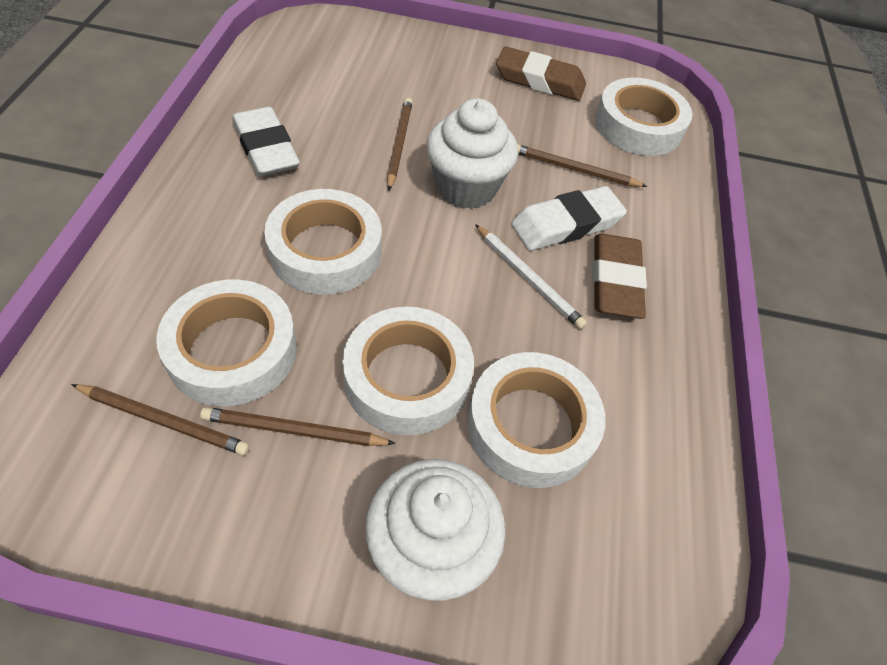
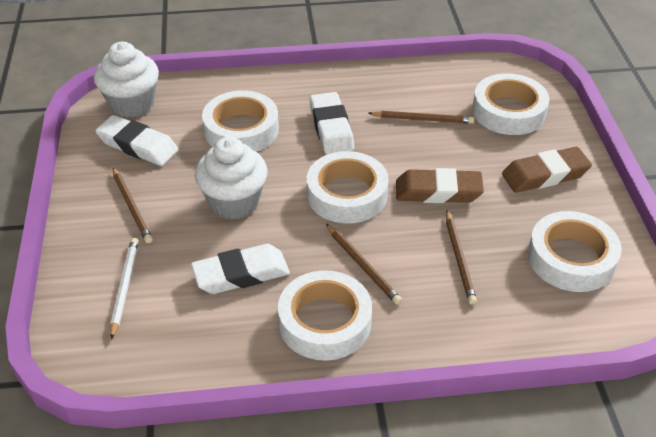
white eraser: 2 -> 3

